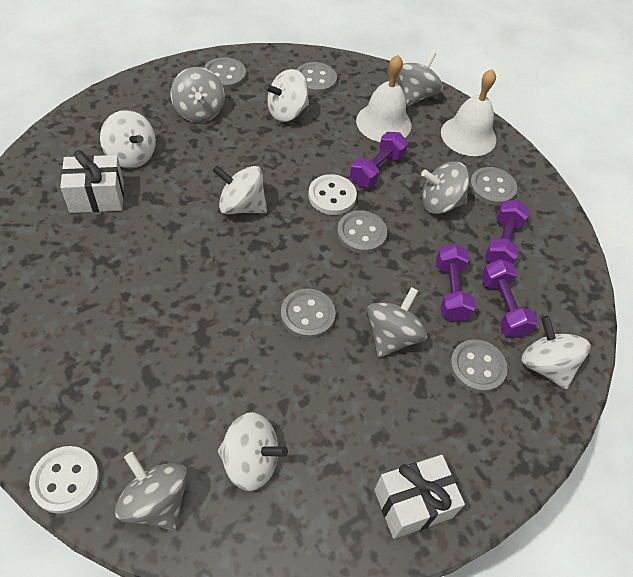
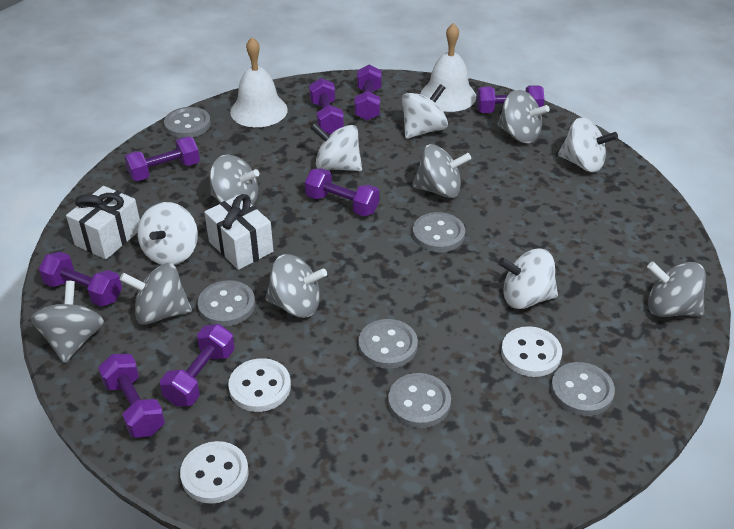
grey spinning top: 5 -> 7
purple dumbbell: 4 -> 8
white button: 2 -> 3

